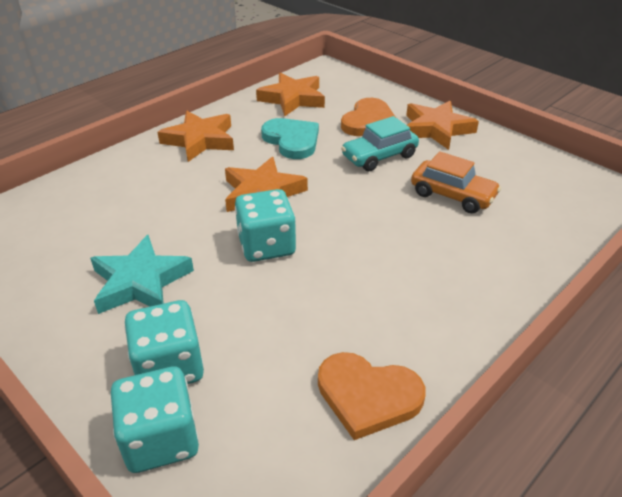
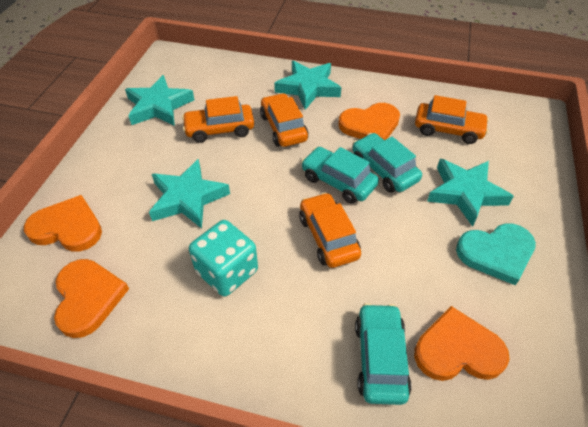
orange car: 1 -> 4
orange heart: 2 -> 4
orange star: 4 -> 0
turquoise car: 1 -> 3
turquoise dice: 3 -> 1
turquoise star: 1 -> 4

